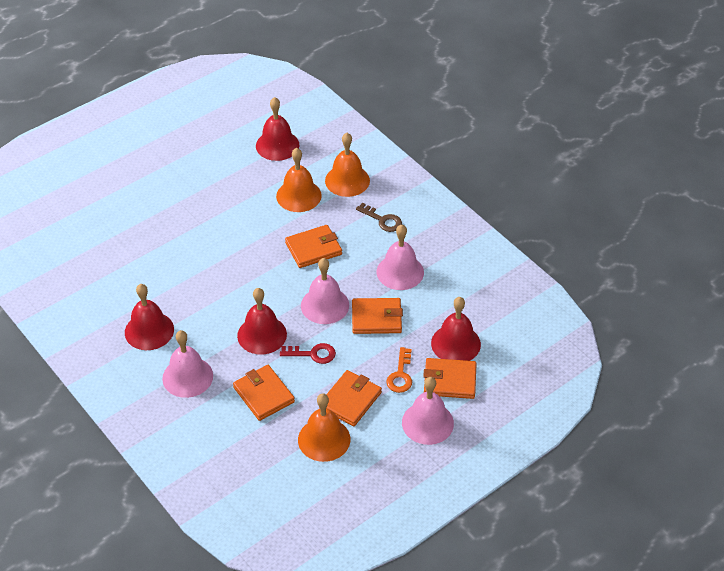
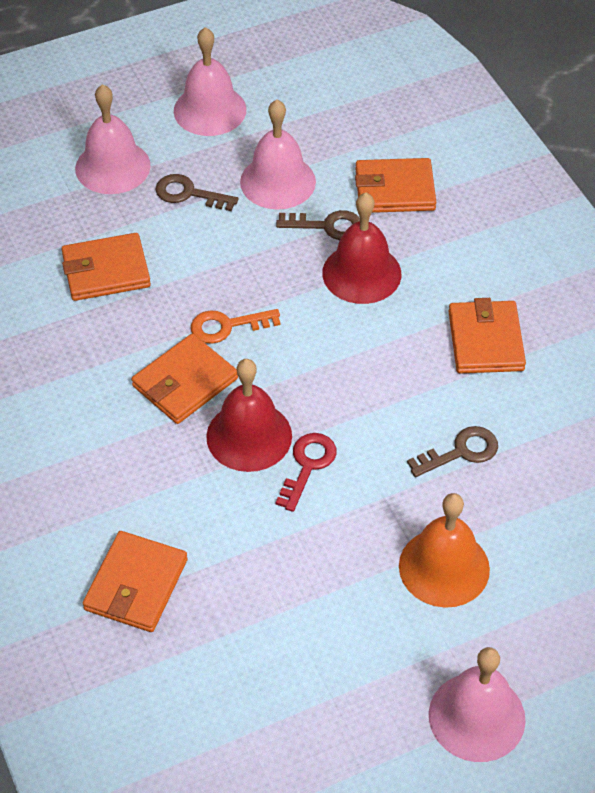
brown key: 1 -> 3
orange bell: 3 -> 1
red bell: 4 -> 2

